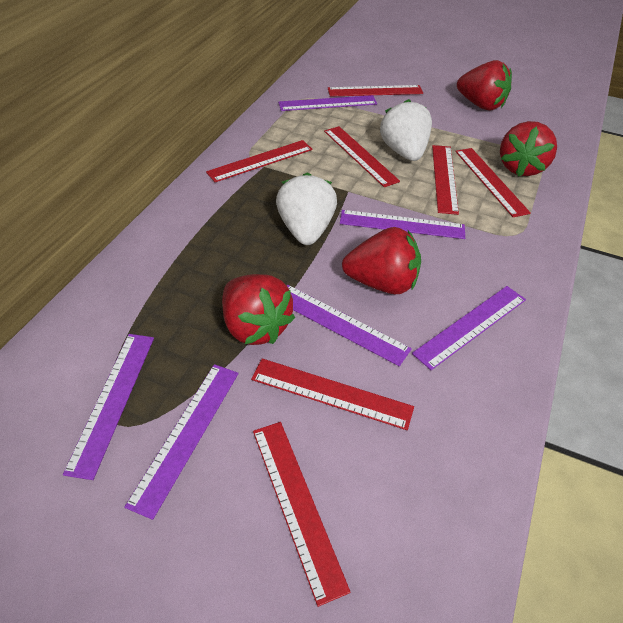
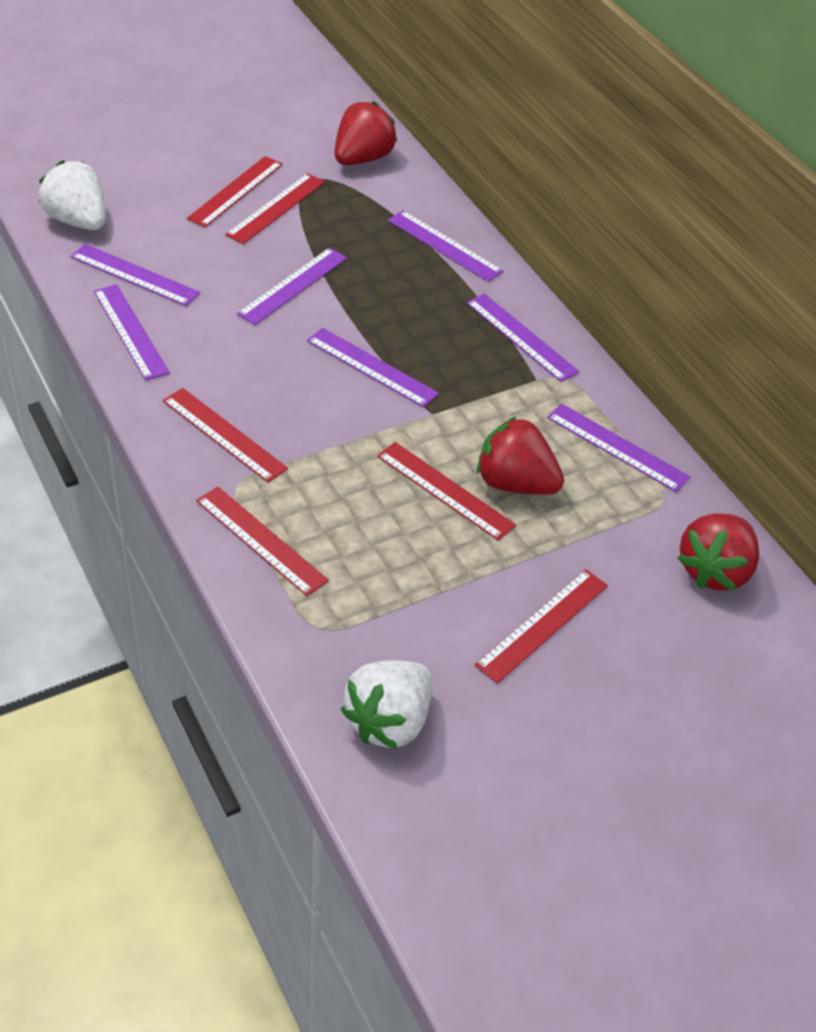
purple ruler: 6 -> 7
red ruler: 7 -> 6
red strawberry: 4 -> 3

